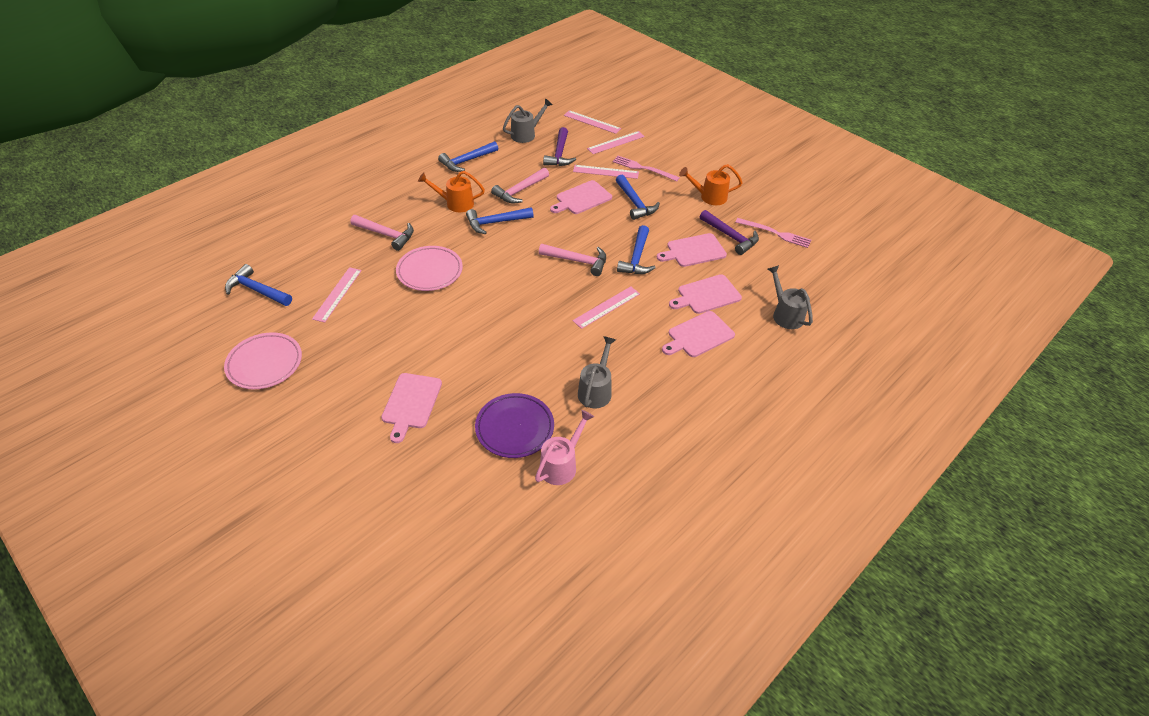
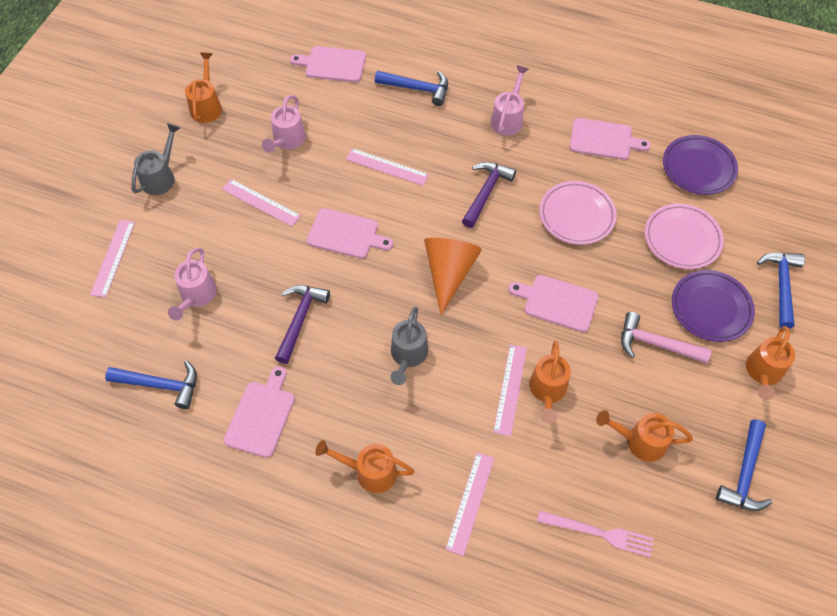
blue hammer: 5 -> 4
grey watering can: 3 -> 2
orange cone: 0 -> 1
orange watering can: 2 -> 5
pink fork: 2 -> 1
pink hammer: 3 -> 1
pink watering can: 1 -> 3
purple plate: 1 -> 2

